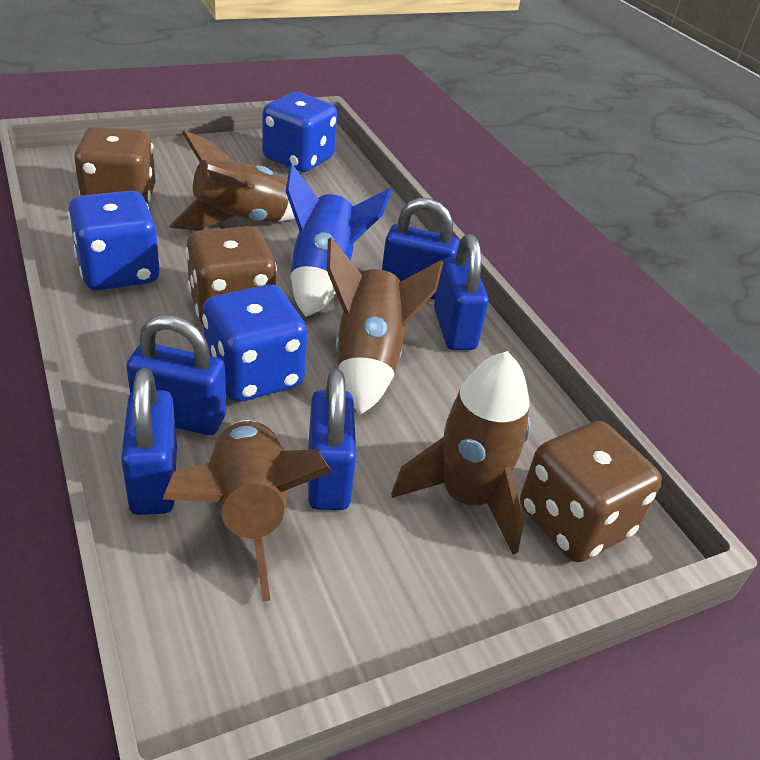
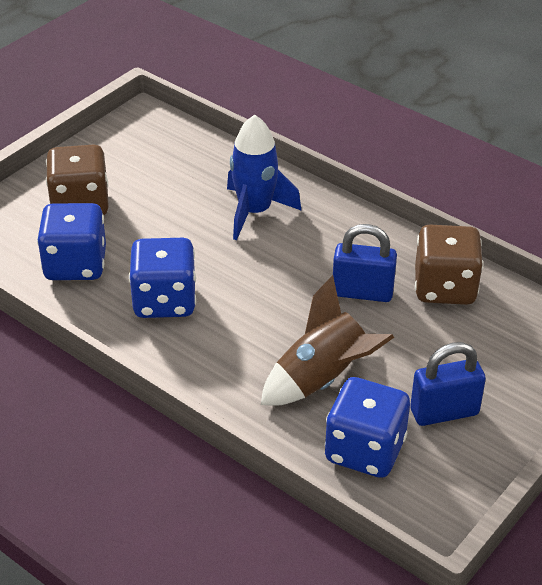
blue padlock: 5 -> 2
brown dice: 3 -> 2
brown rocket: 4 -> 1

